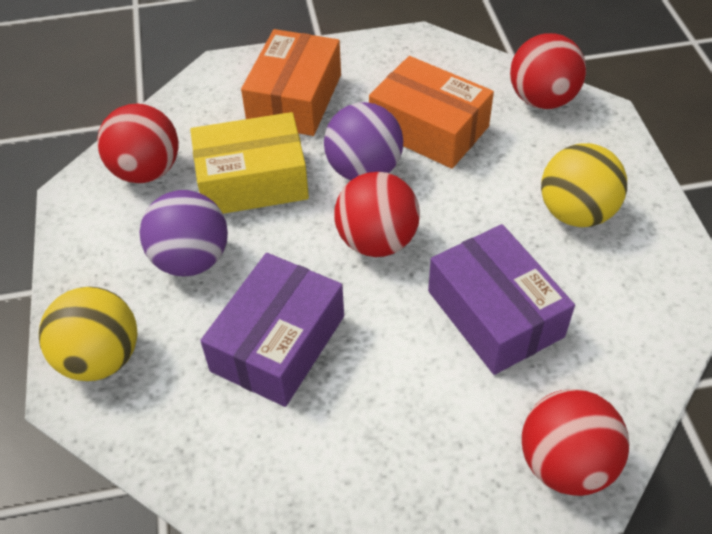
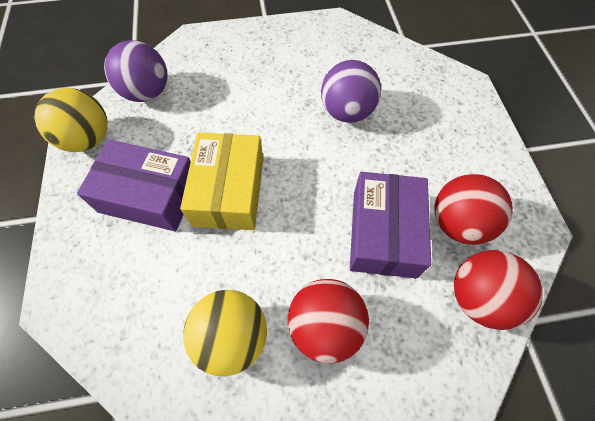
orange box: 2 -> 0
red ball: 4 -> 3

